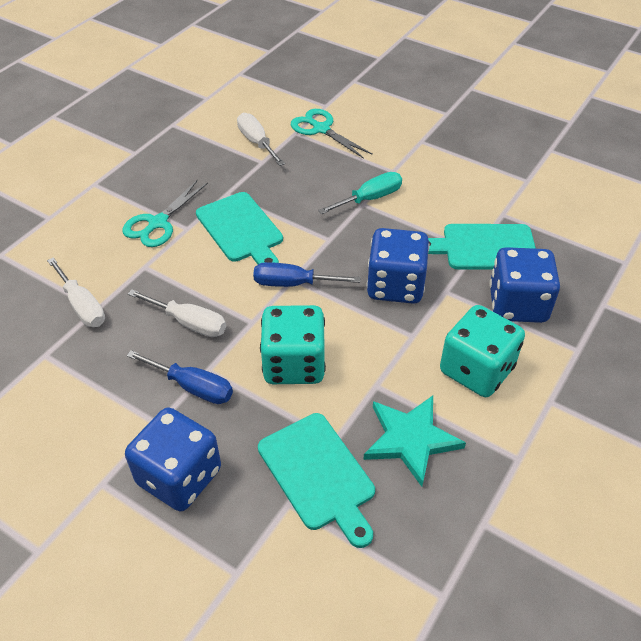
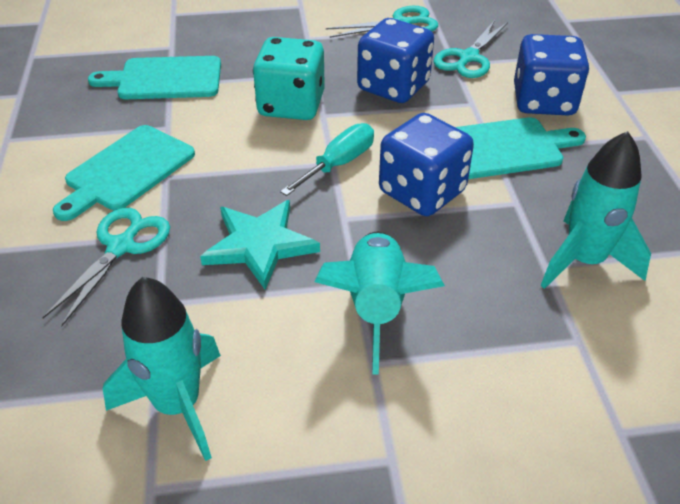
blue screwdriver: 2 -> 0
turquoise dice: 2 -> 1
turquoise rocket: 0 -> 3
turquoise scissors: 2 -> 3
white screwdriver: 3 -> 0

